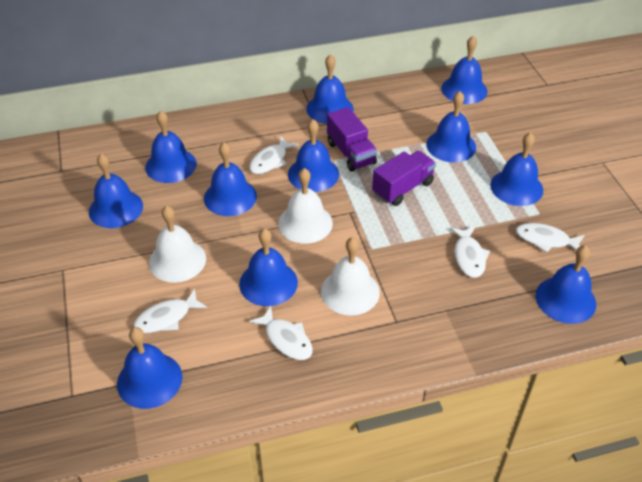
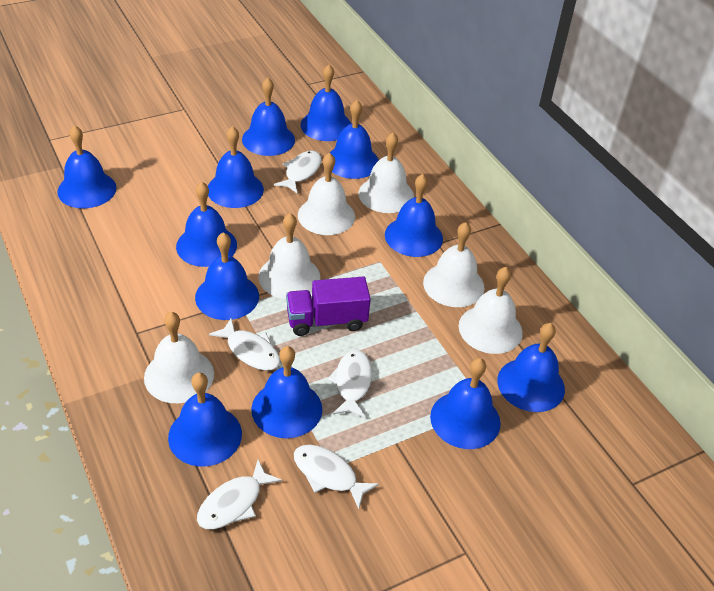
blue bell: 11 -> 12
purple truck: 2 -> 1
white bell: 3 -> 6

